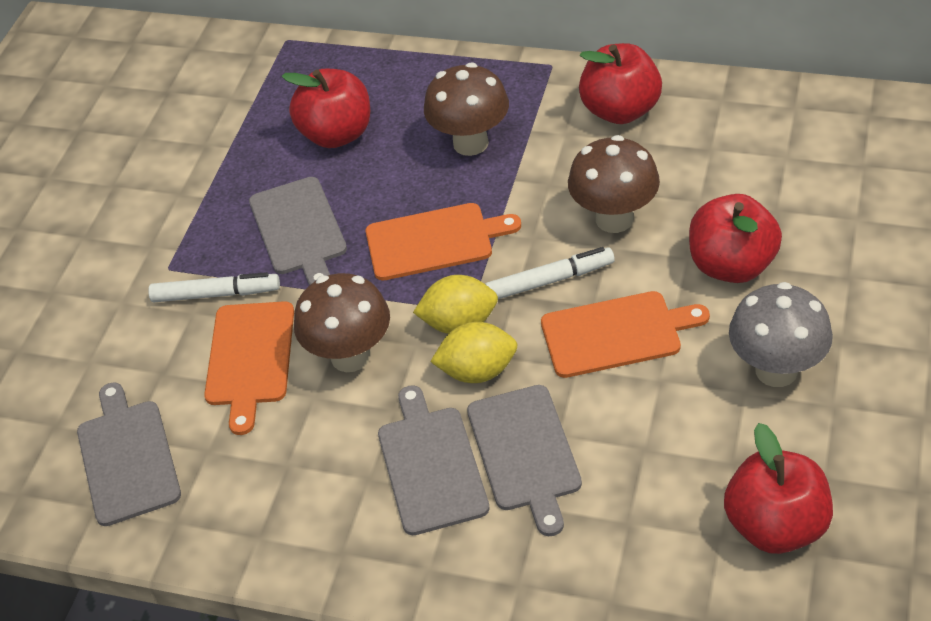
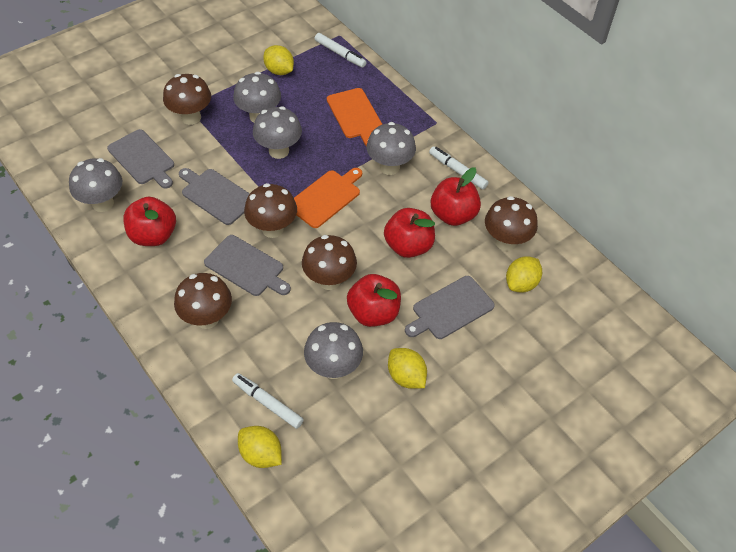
brown mushroom: 3 -> 5
grey mushroom: 1 -> 5
orange cutting board: 3 -> 2
white marker: 2 -> 3
yellow lemon: 2 -> 4

